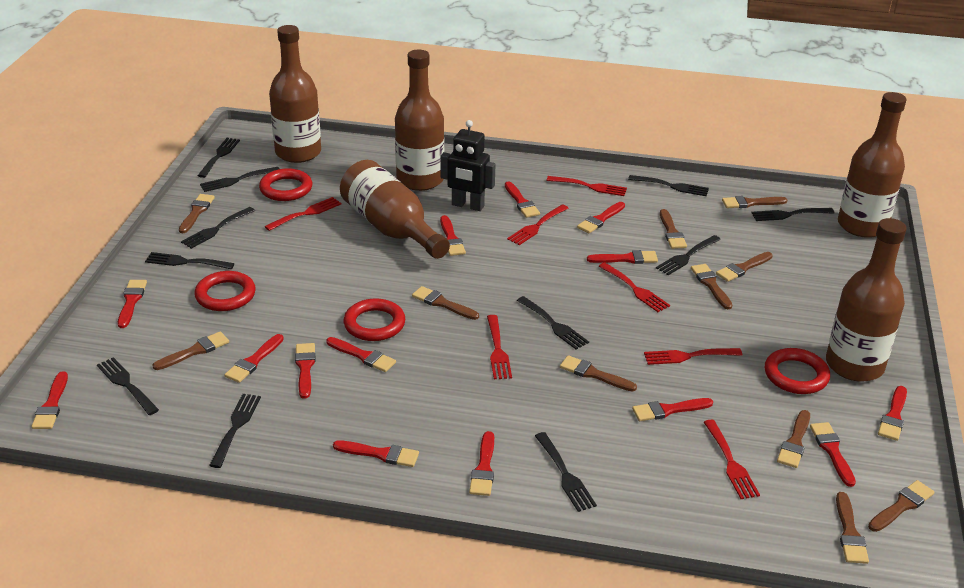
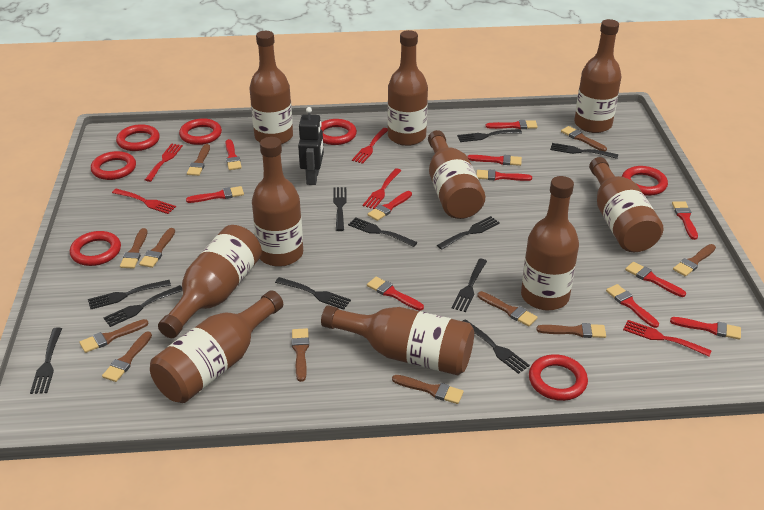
brown bottle: 5 -> 10
red brush: 14 -> 11
red fork: 7 -> 5
red ring: 4 -> 7

